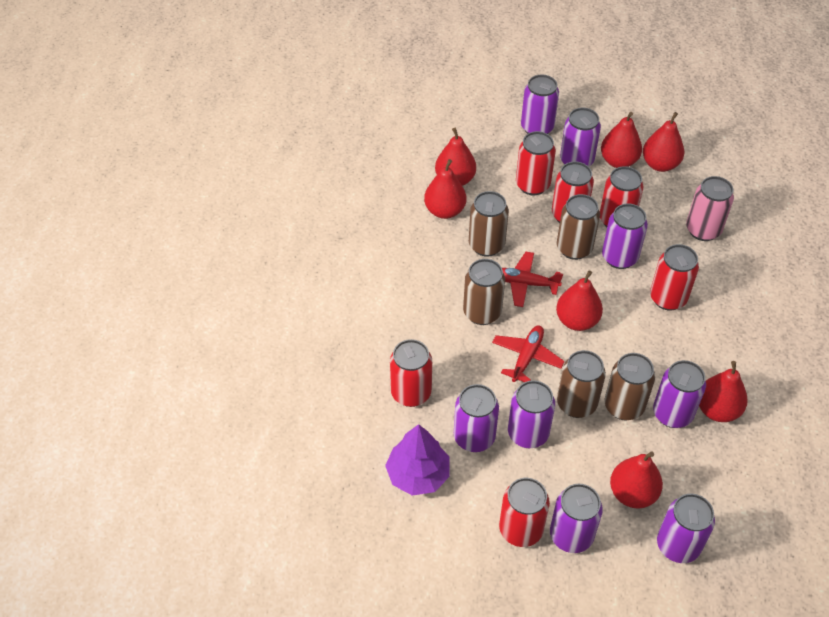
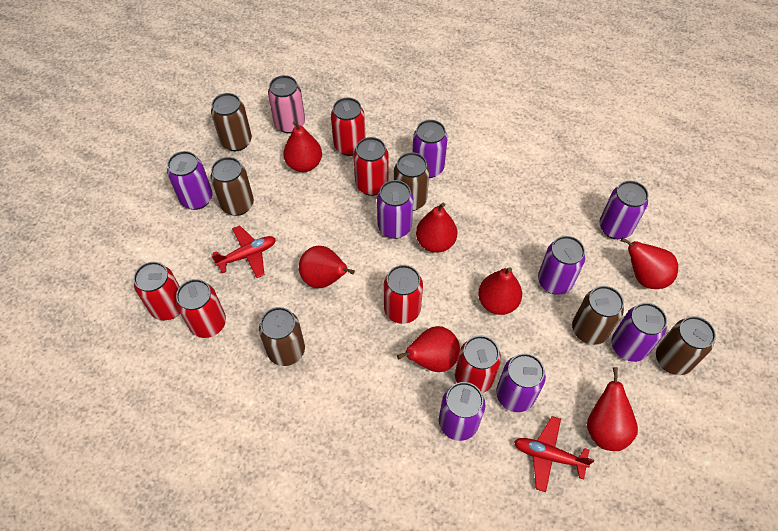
brown can: 5 -> 6
purple tree: 1 -> 0

